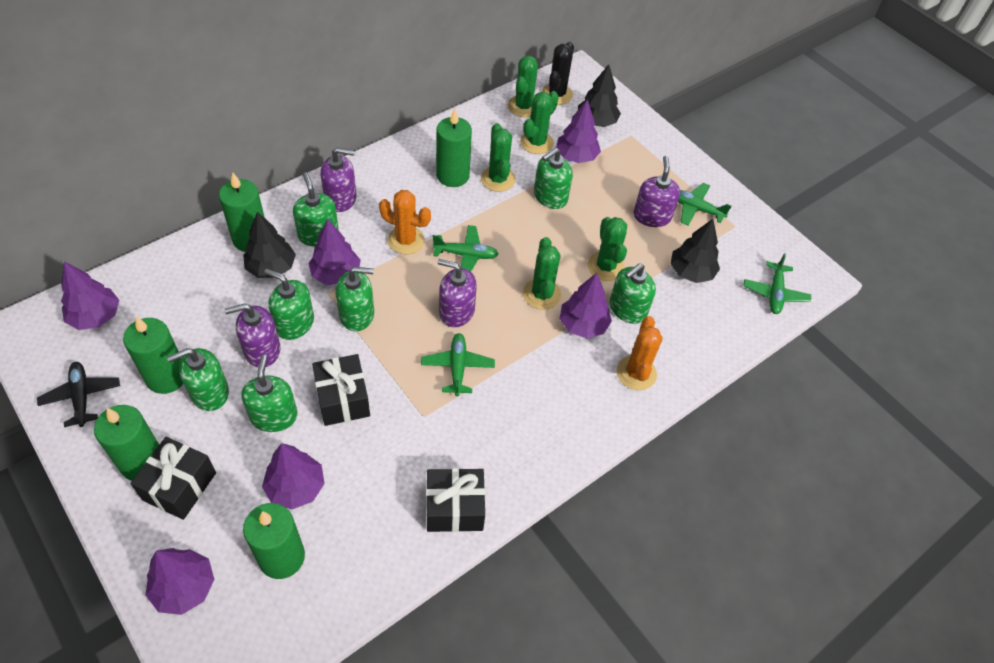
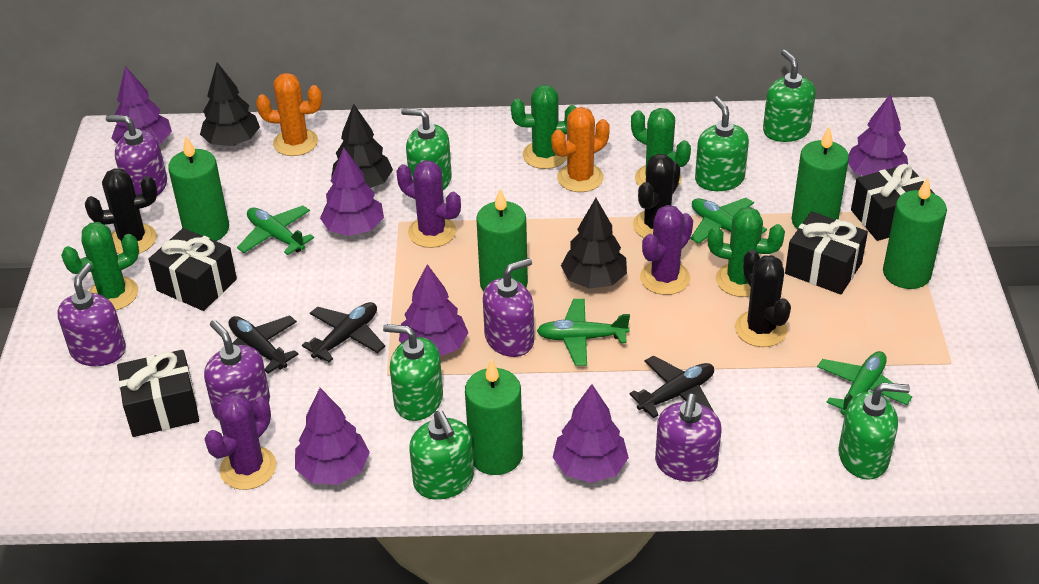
black cactus: 1 -> 3
black gift: 3 -> 4
black plane: 1 -> 3
green cactus: 5 -> 4
green soap dispenser: 7 -> 6
purple cactus: 0 -> 3
purple soap dispenser: 4 -> 5

